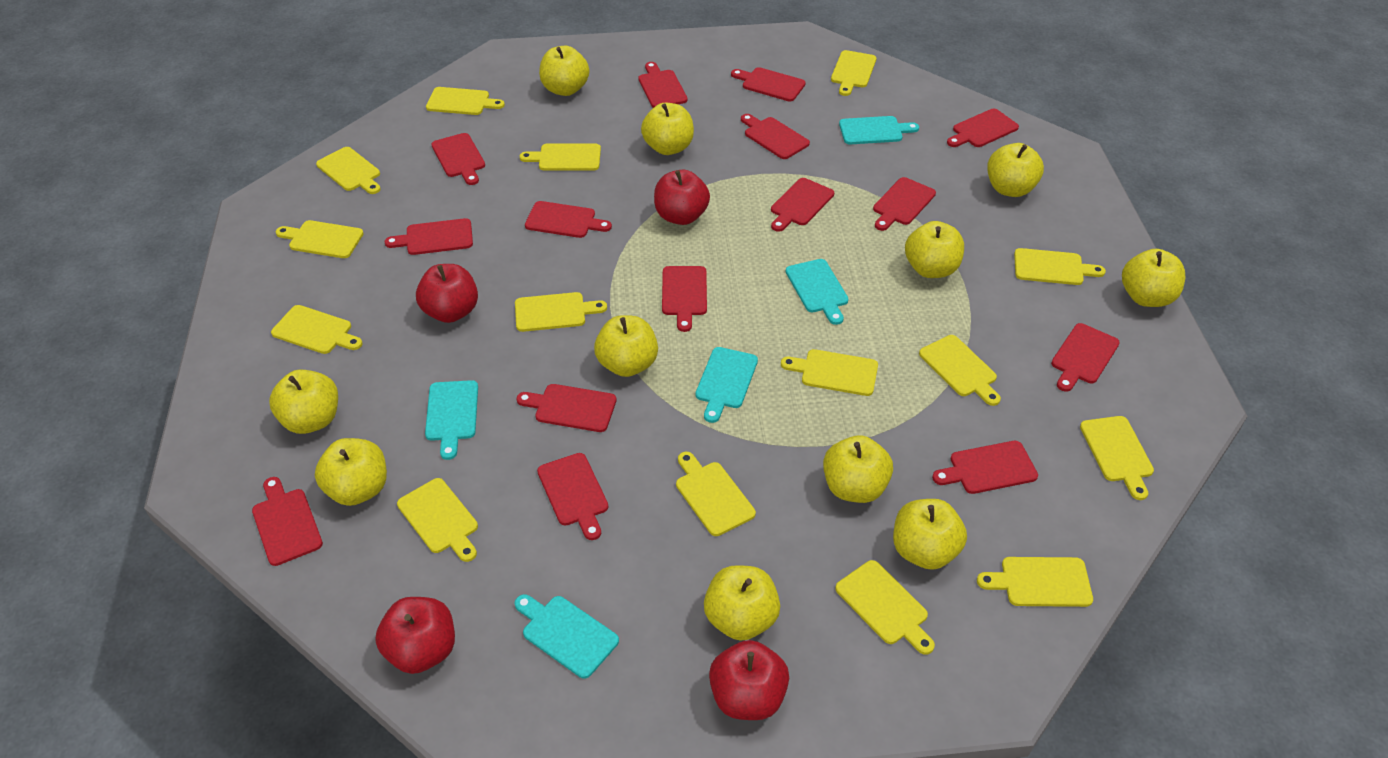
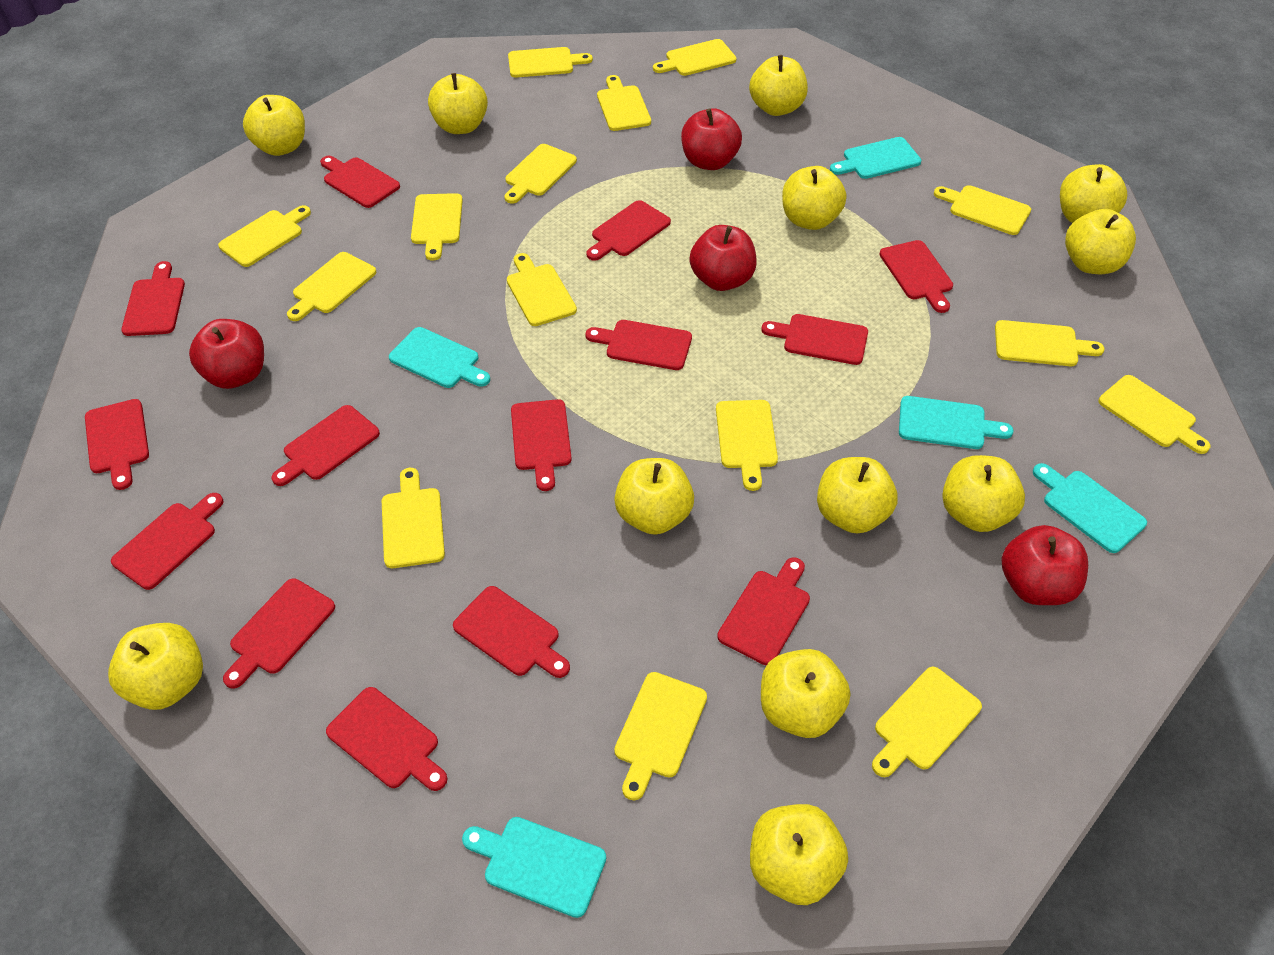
red cutting board: 15 -> 14
yellow apple: 11 -> 12

